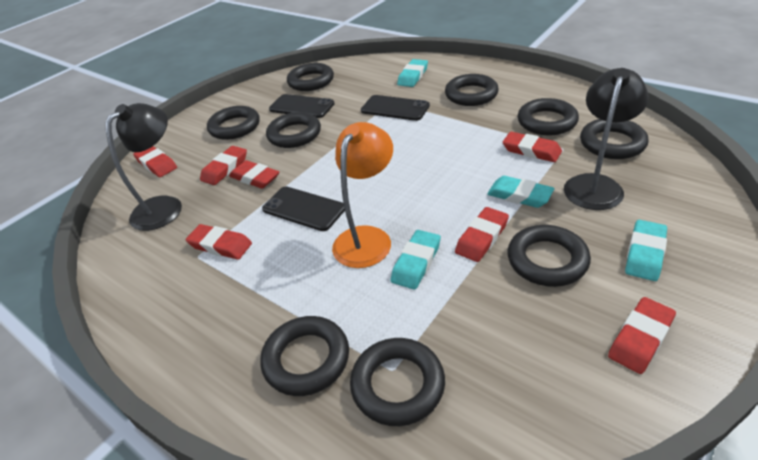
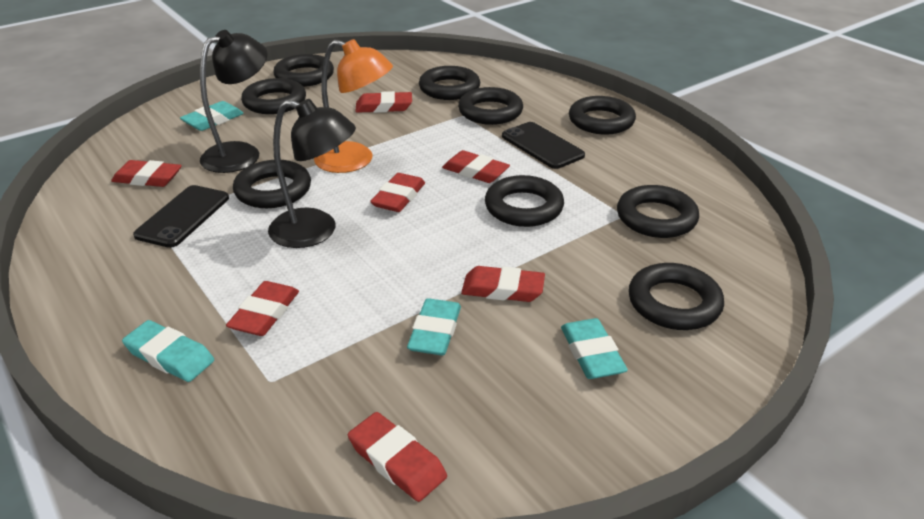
black phone: 3 -> 2

